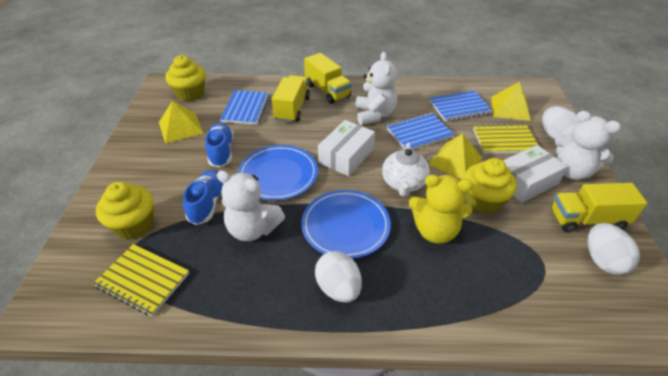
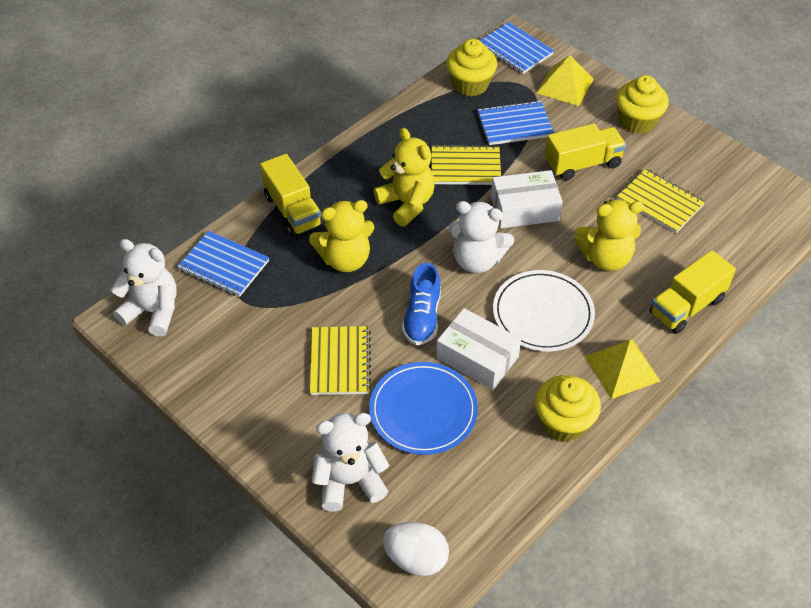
blue plate: 2 -> 1
blue shoe: 2 -> 1
white egg: 3 -> 1
white plate: 0 -> 1
white teapot: 1 -> 0
yellow notebook: 2 -> 3
yellow pyramid: 3 -> 2
yellow teddy bear: 1 -> 3

